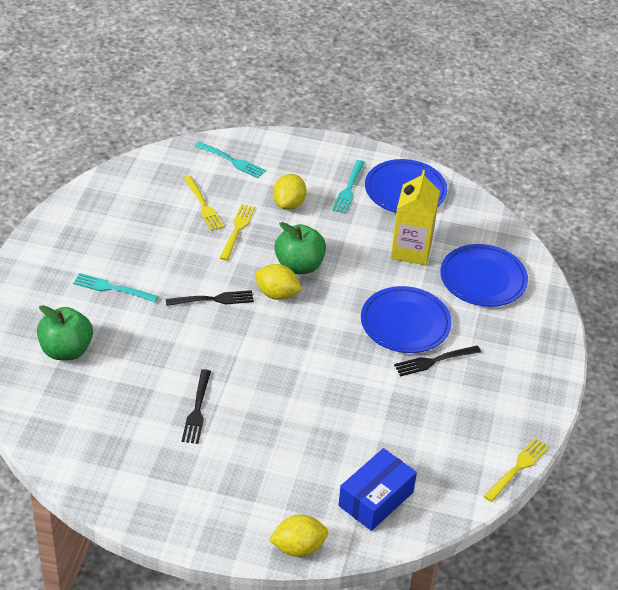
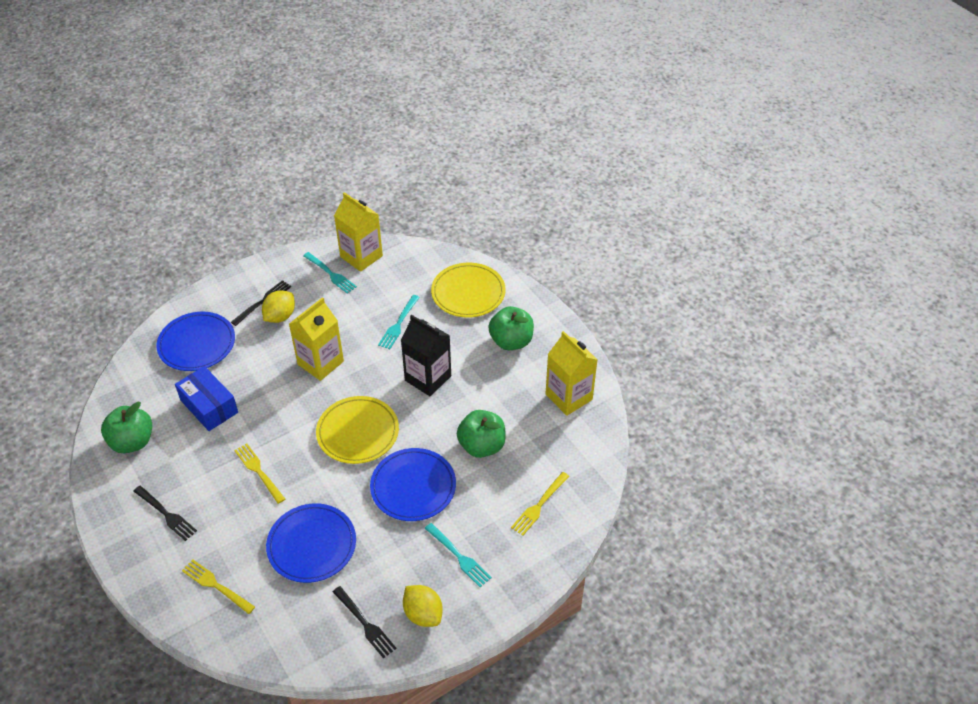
black carton: 0 -> 1
green apple: 2 -> 3
yellow carton: 1 -> 3
yellow lemon: 3 -> 2
yellow plate: 0 -> 2

